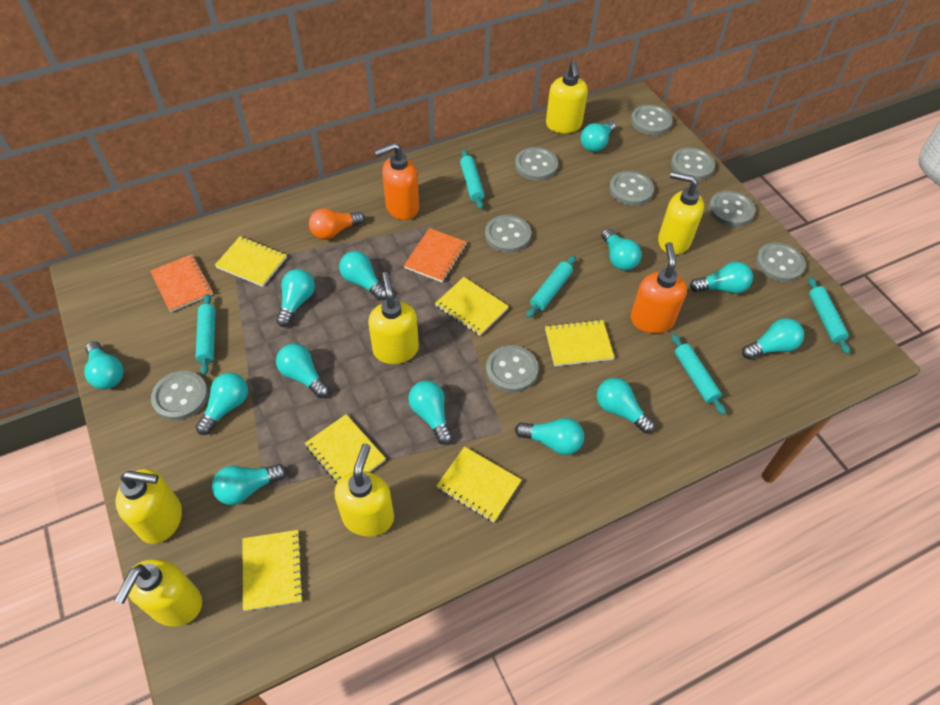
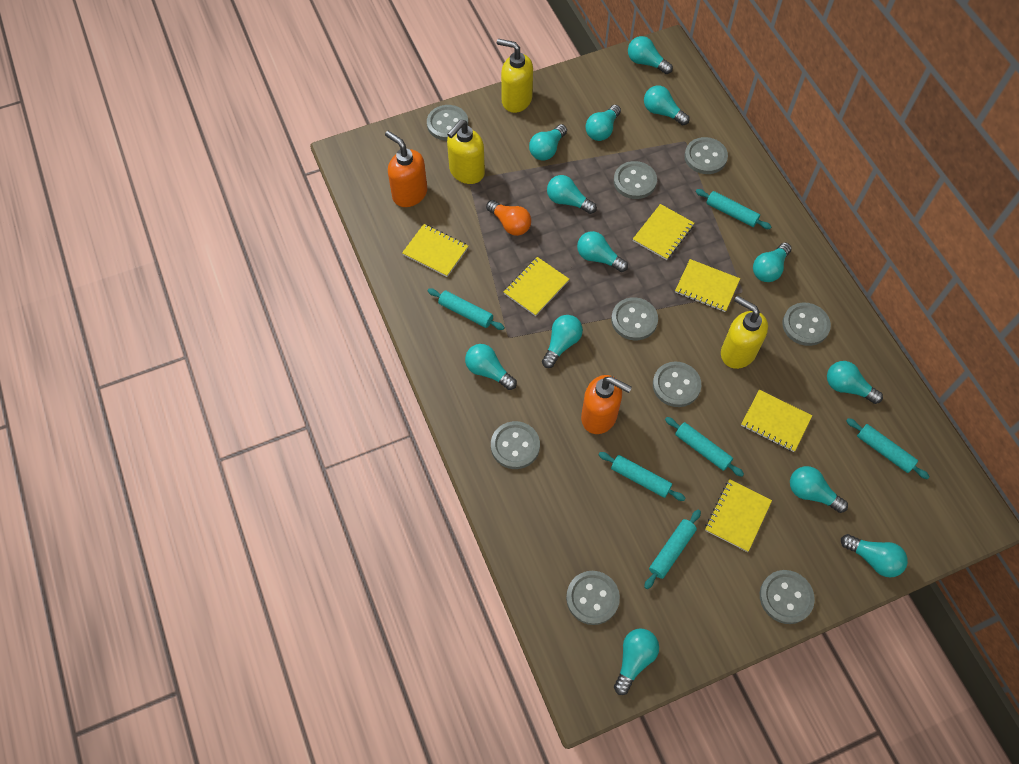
orange notebook: 2 -> 0
turquoise rolling pin: 5 -> 6
yellow soap dispenser: 6 -> 3

